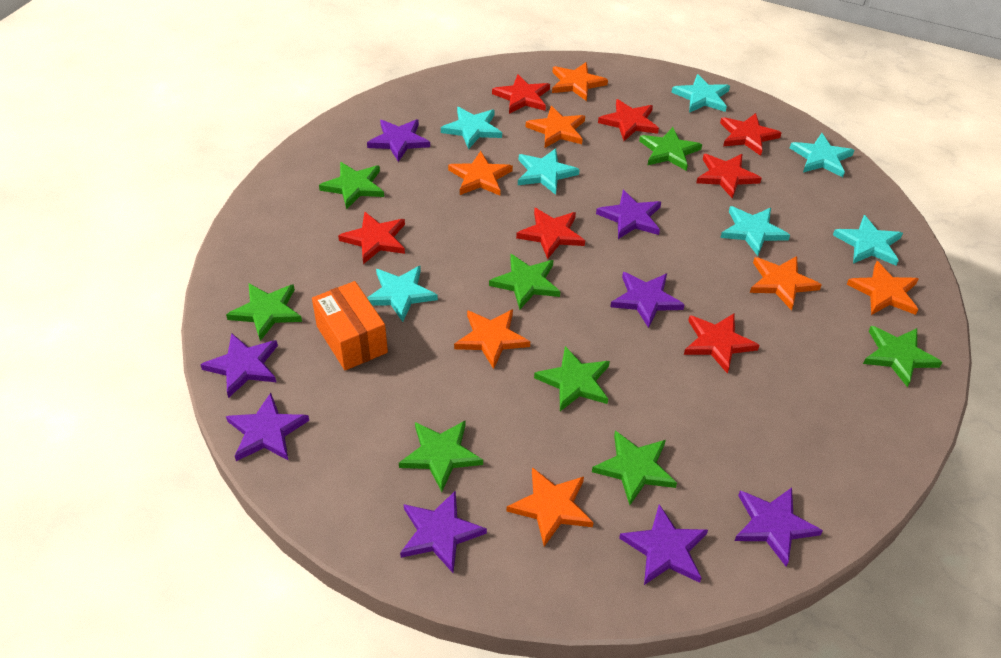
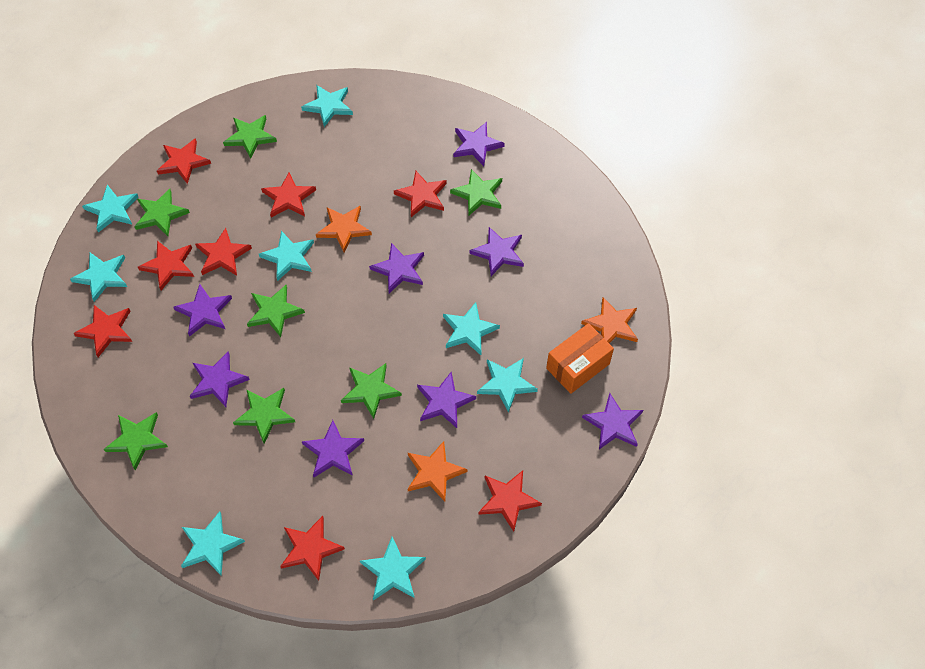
green star: 8 -> 7
orange star: 7 -> 3
red star: 7 -> 8
turquoise star: 7 -> 8

